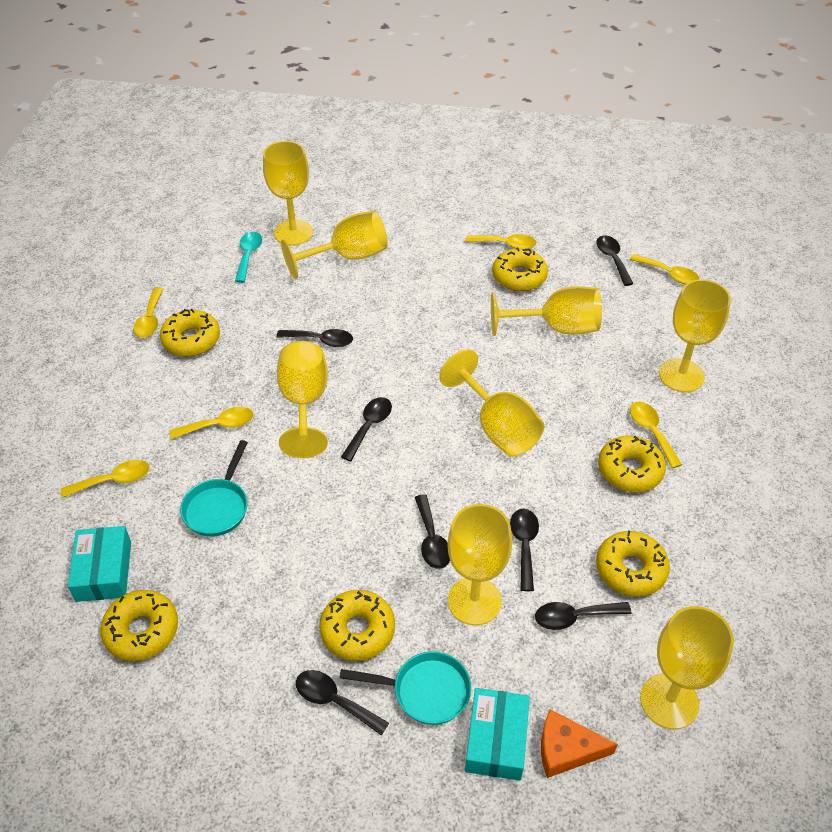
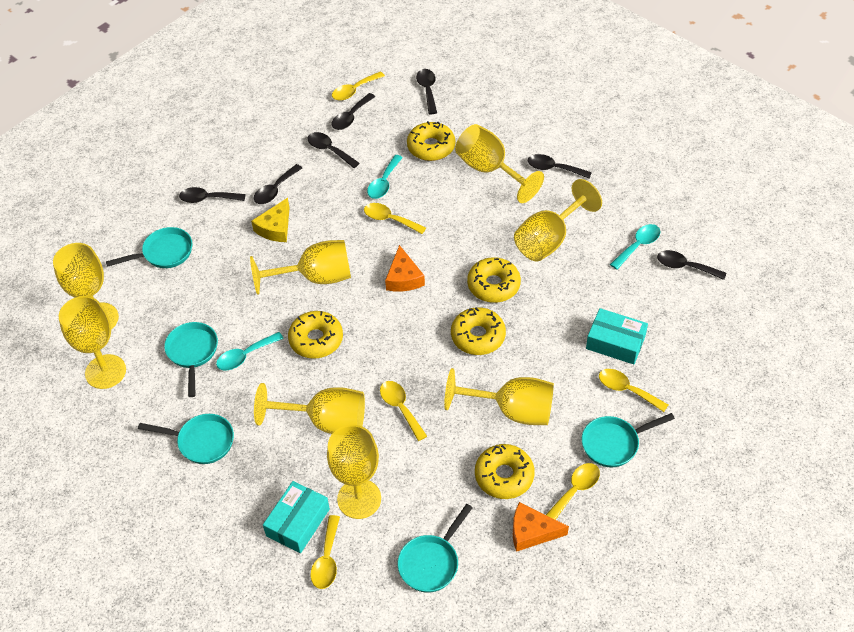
orange cheese: 1 -> 2
turquoise pan: 2 -> 5
turquoise spoon: 1 -> 3
yellow cheese: 0 -> 1
yellow donut: 6 -> 5

